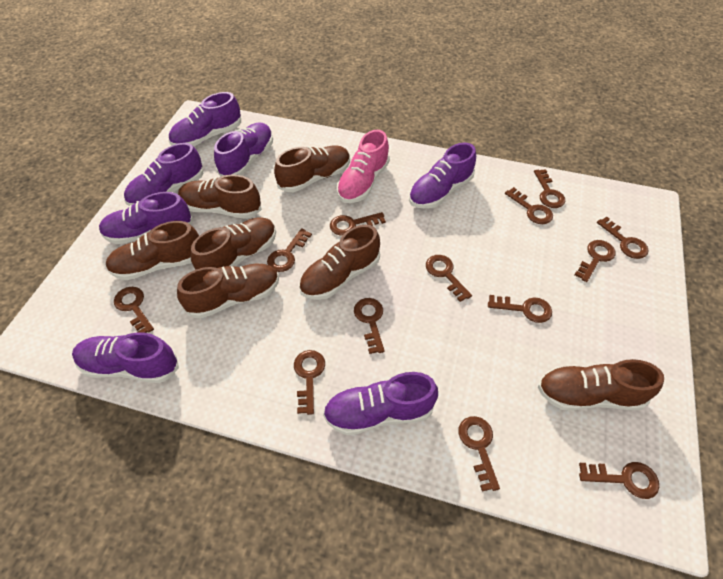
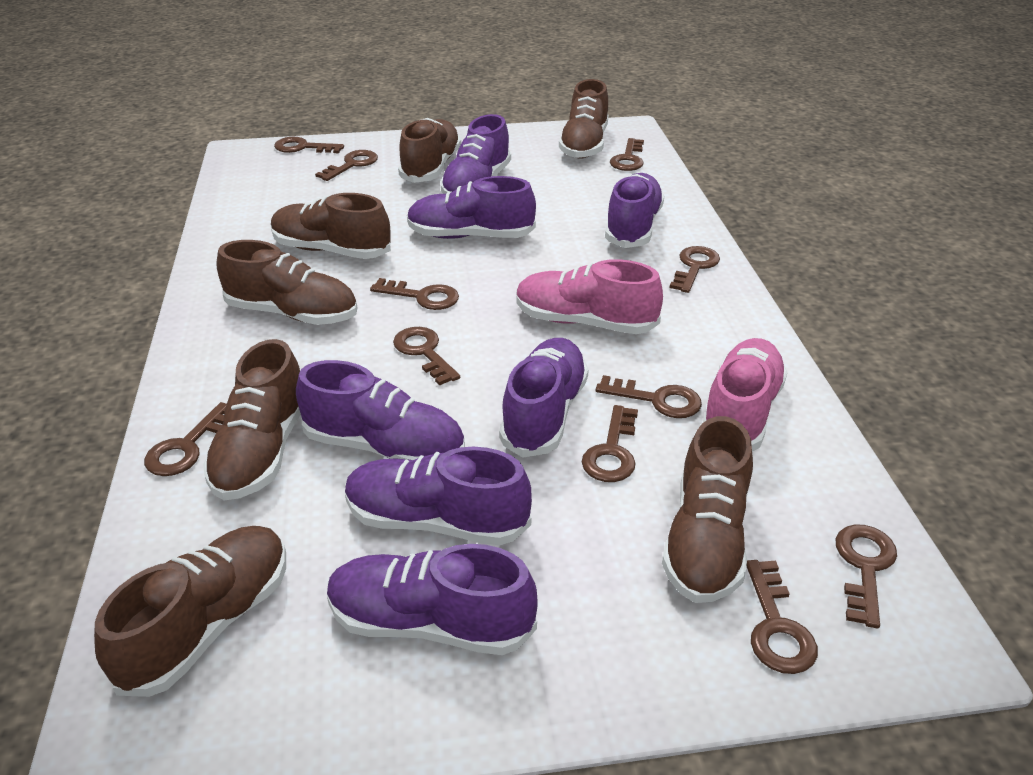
brown key: 13 -> 11
pink shoe: 1 -> 2

